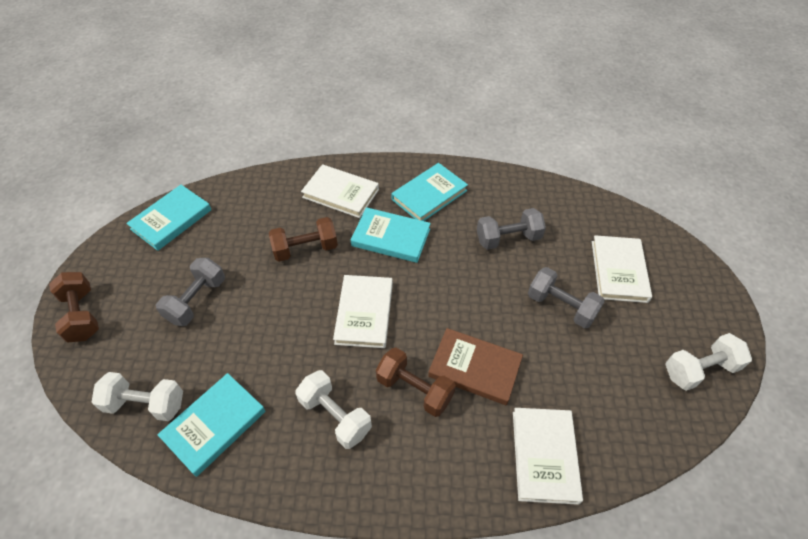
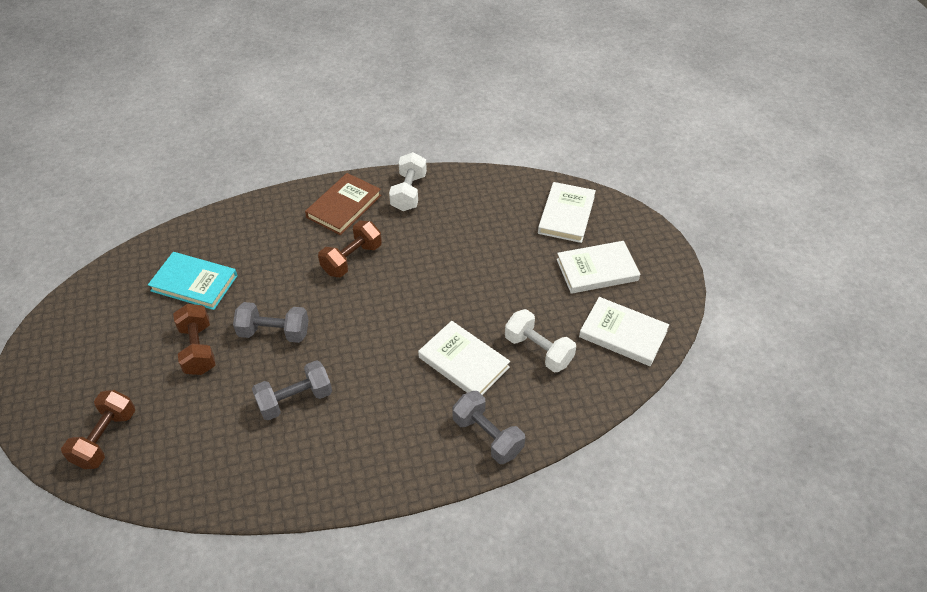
turquoise book: 4 -> 1
white dumbbell: 3 -> 2

